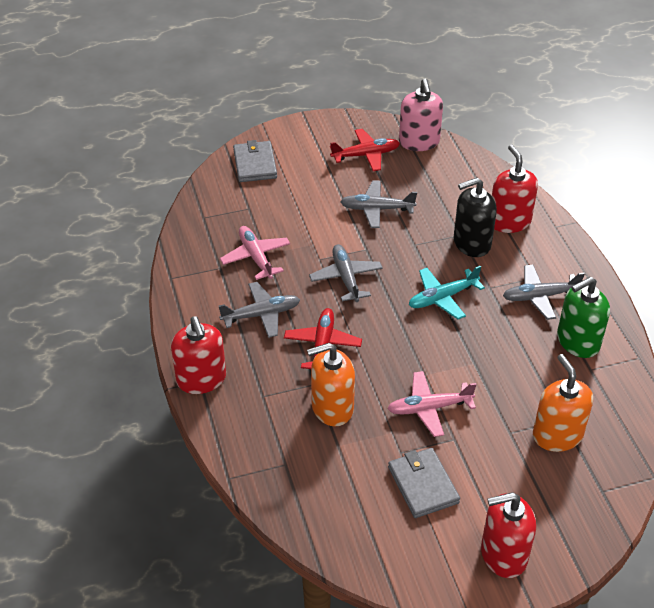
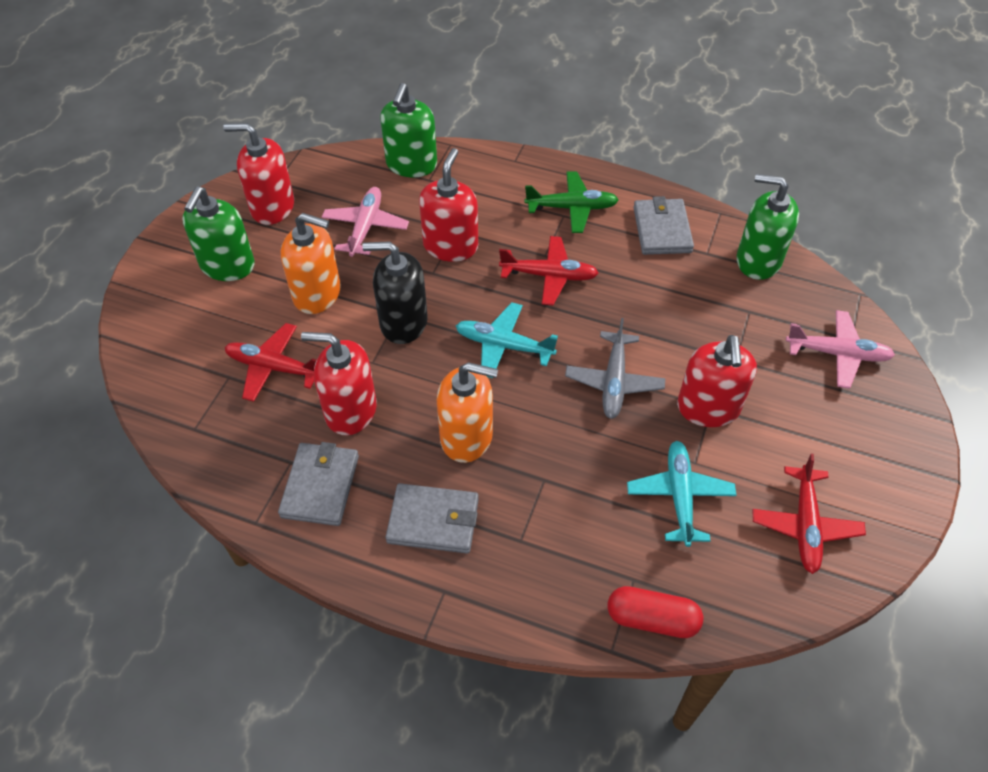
green plane: 0 -> 1
green soap dispenser: 1 -> 3
grey plane: 4 -> 1
grey wallet: 2 -> 3
pink soap dispenser: 1 -> 0
red capsule: 0 -> 1
red plane: 2 -> 3
red soap dispenser: 3 -> 4
turquoise plane: 1 -> 2

